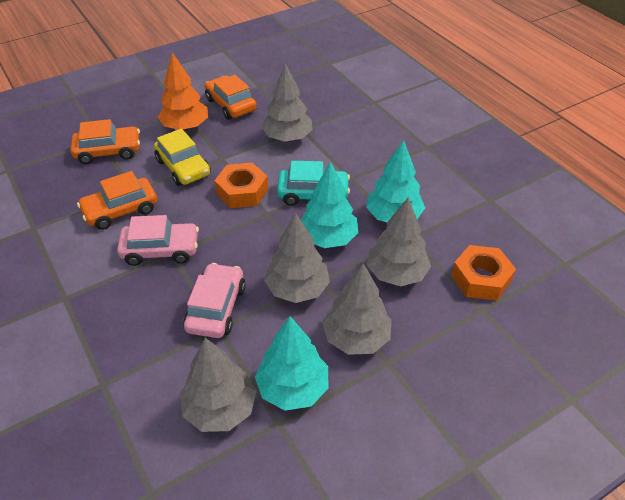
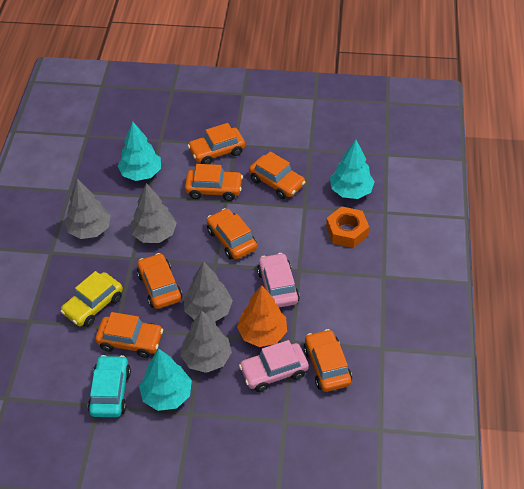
grey tree: 5 -> 4
orange car: 3 -> 7
orange nut: 2 -> 1

